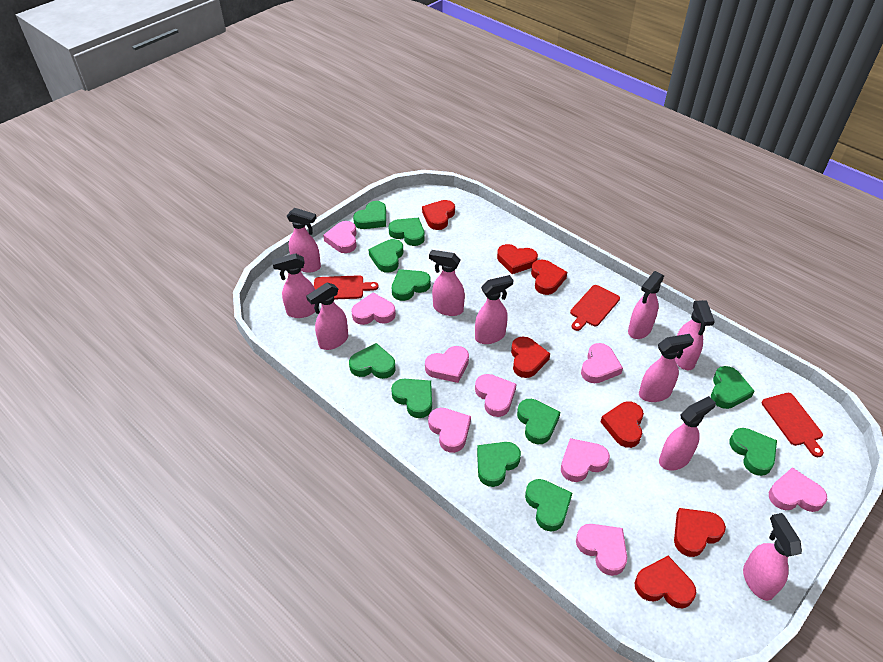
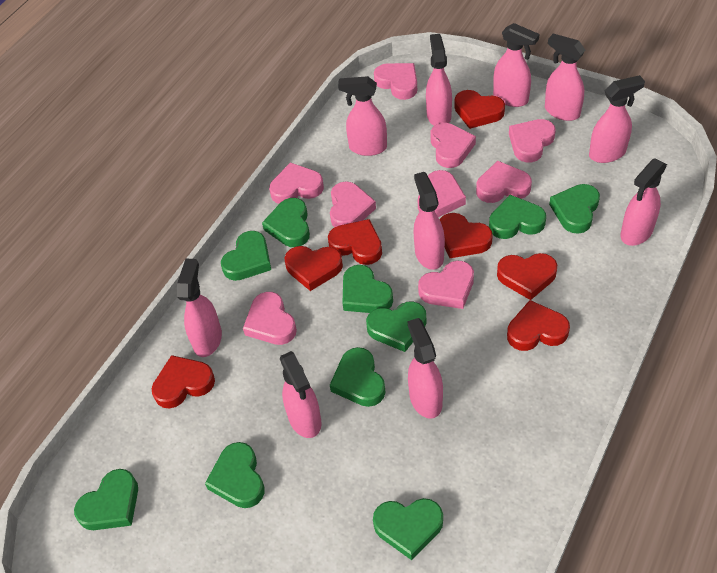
green heart: 11 -> 10
red cutting board: 3 -> 0

